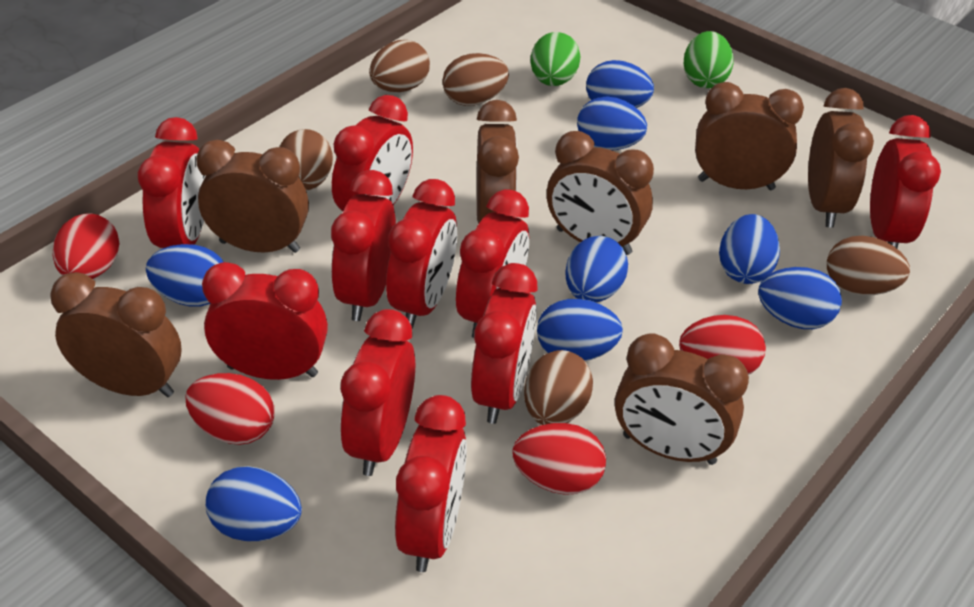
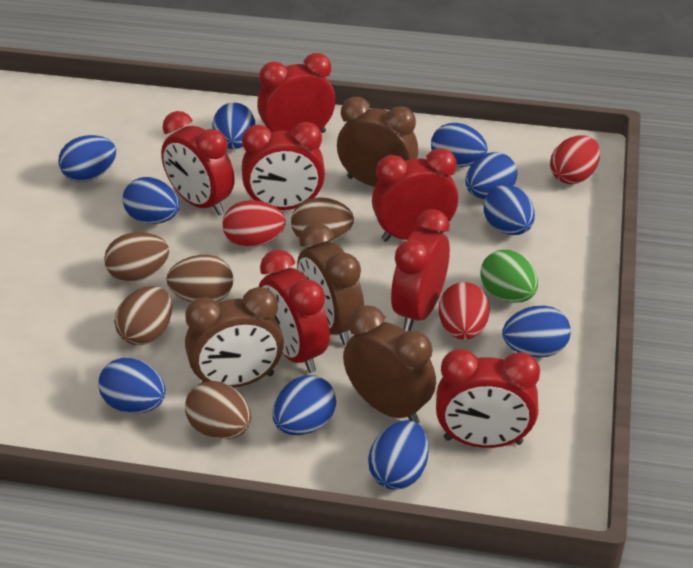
blue egg: 8 -> 10
brown clock: 7 -> 4
green egg: 2 -> 1
red clock: 10 -> 7
red egg: 4 -> 3

